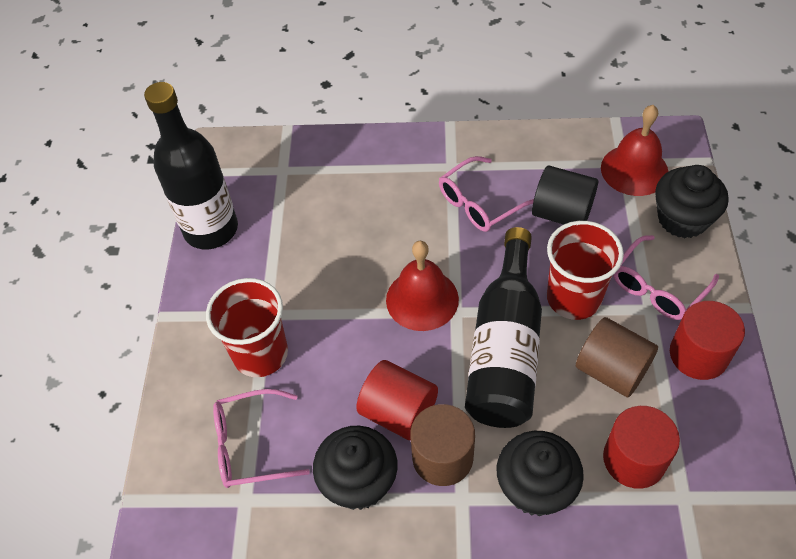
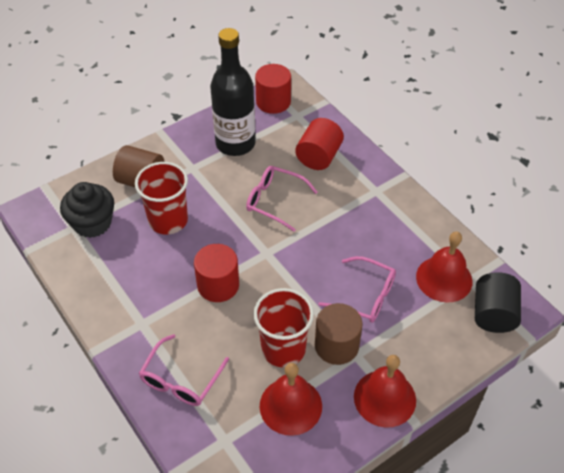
black bottle: 2 -> 1
black cupcake: 3 -> 1
red bell: 2 -> 3

